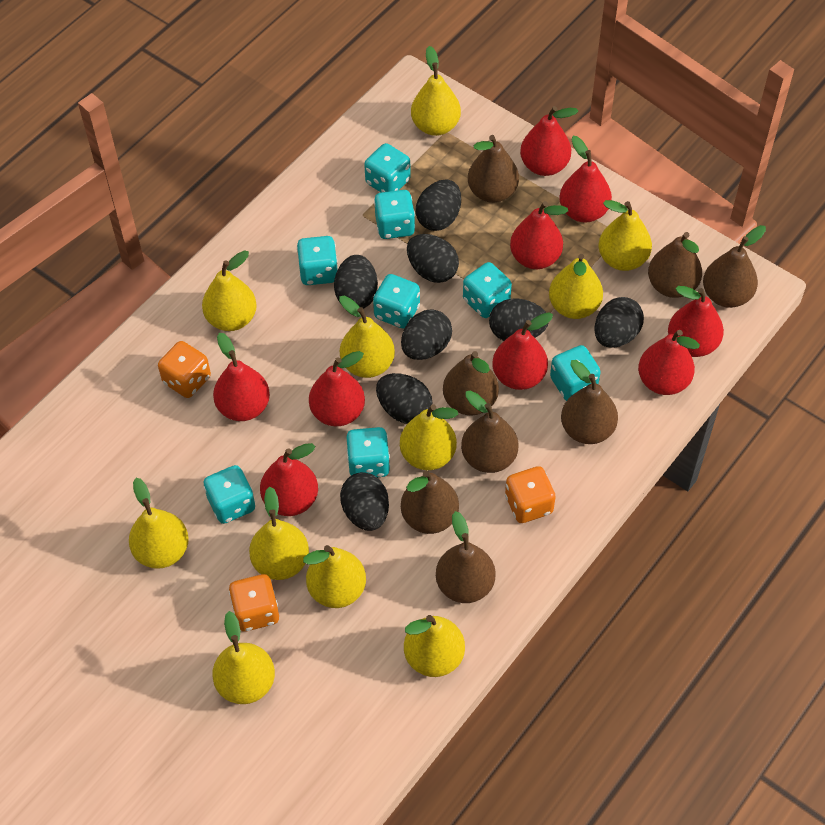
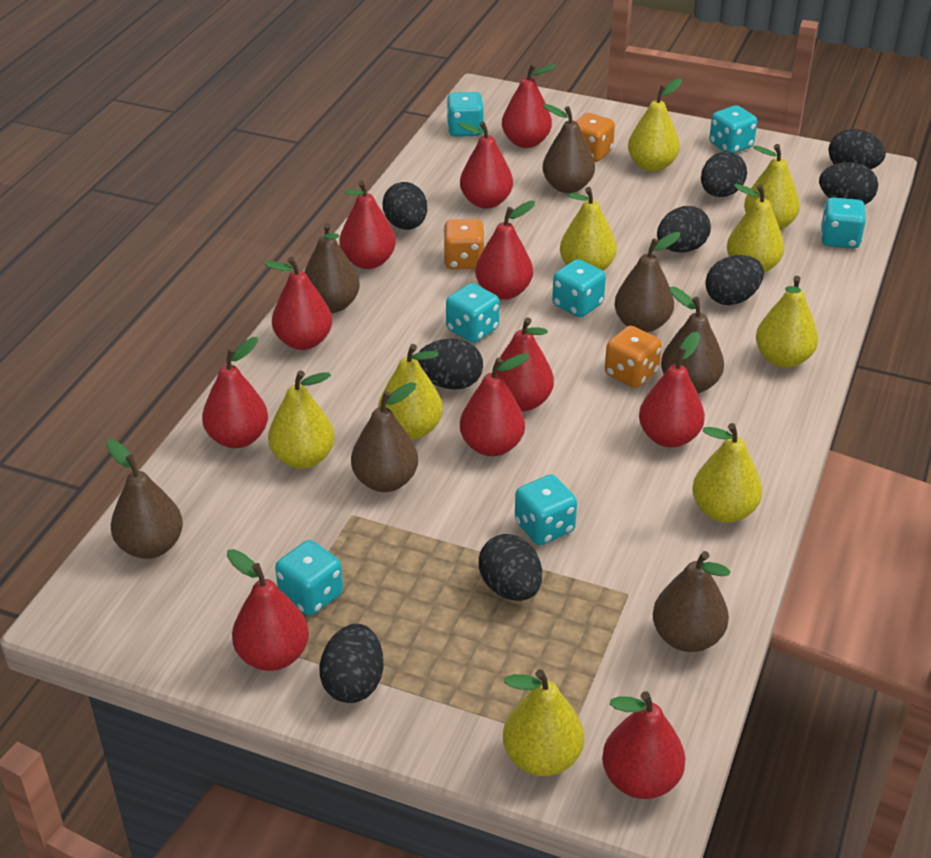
black egg: 8 -> 9
brown pear: 8 -> 7
red pear: 9 -> 11
turquoise dice: 8 -> 7
yellow pear: 11 -> 9

